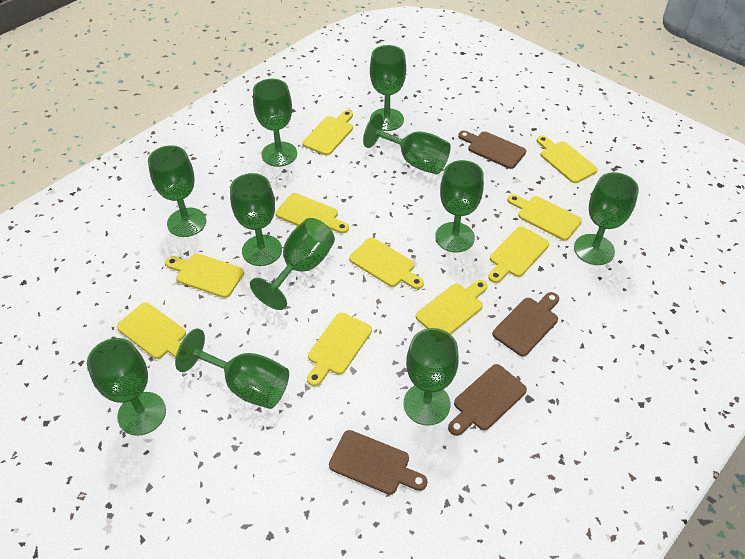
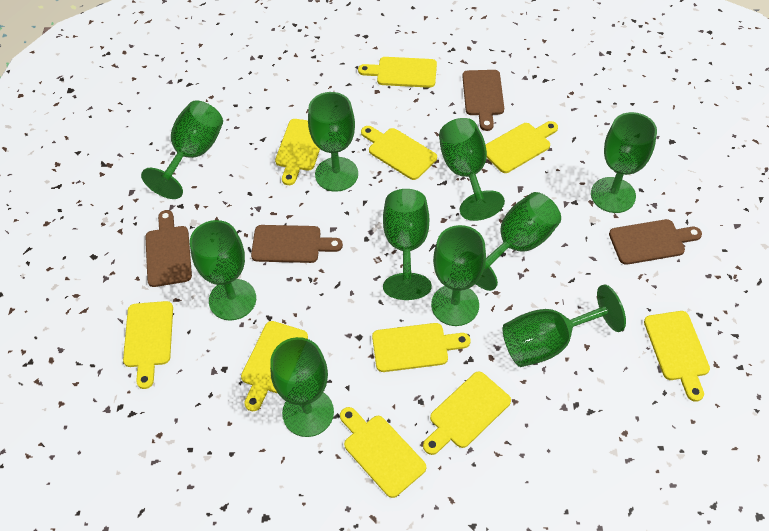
green goblet: 11 -> 10

